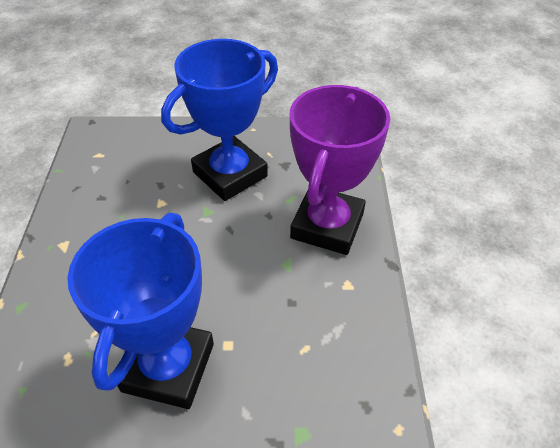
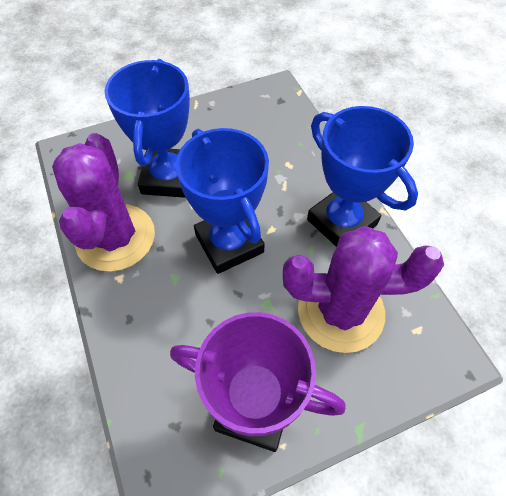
blue trophy: 2 -> 3
purple cactus: 0 -> 2

